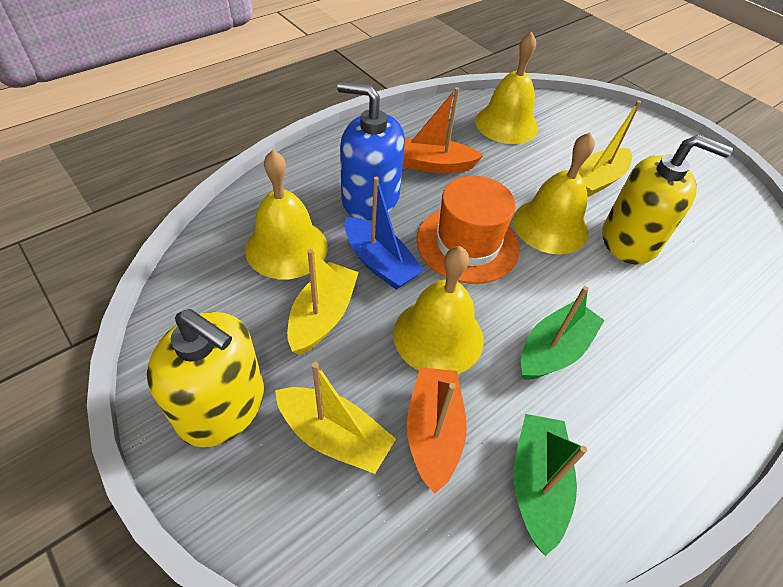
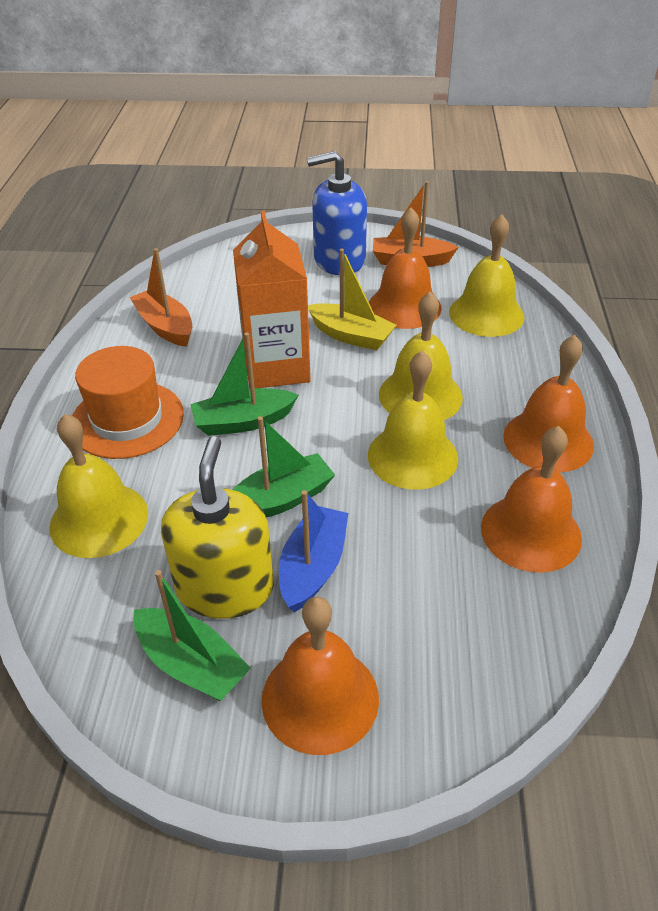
green boat: 2 -> 3
orange bell: 0 -> 4
orange carton: 0 -> 1
yellow boat: 3 -> 1
yellow soap dispenser: 2 -> 1

